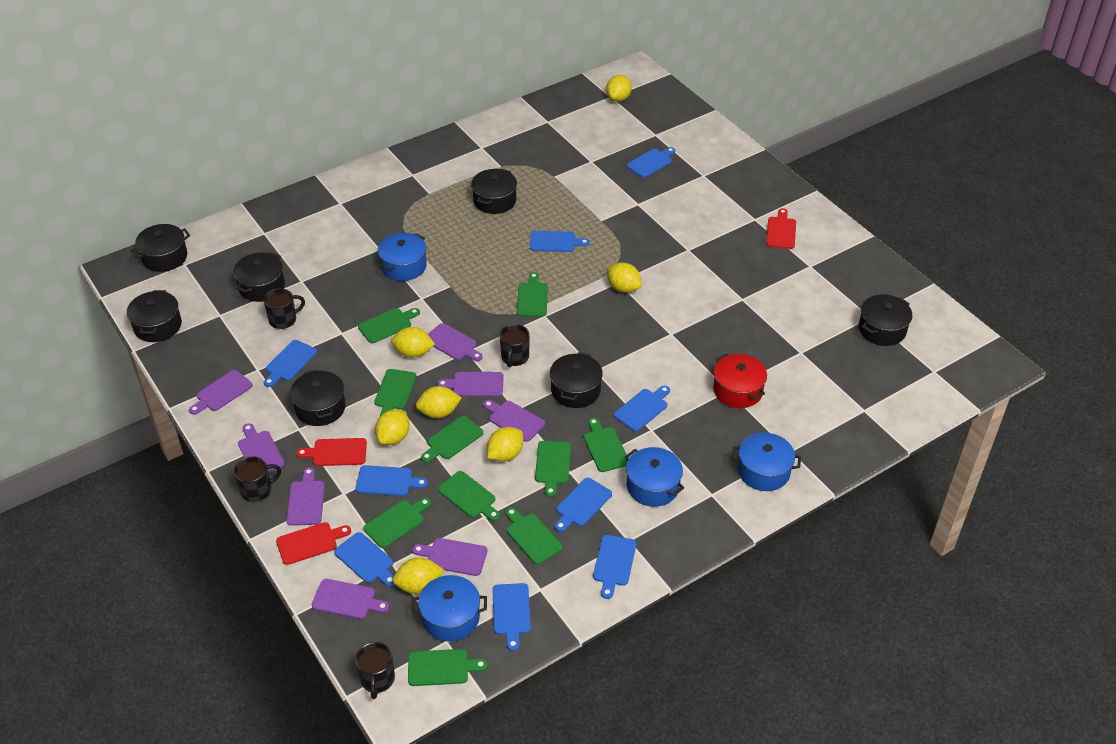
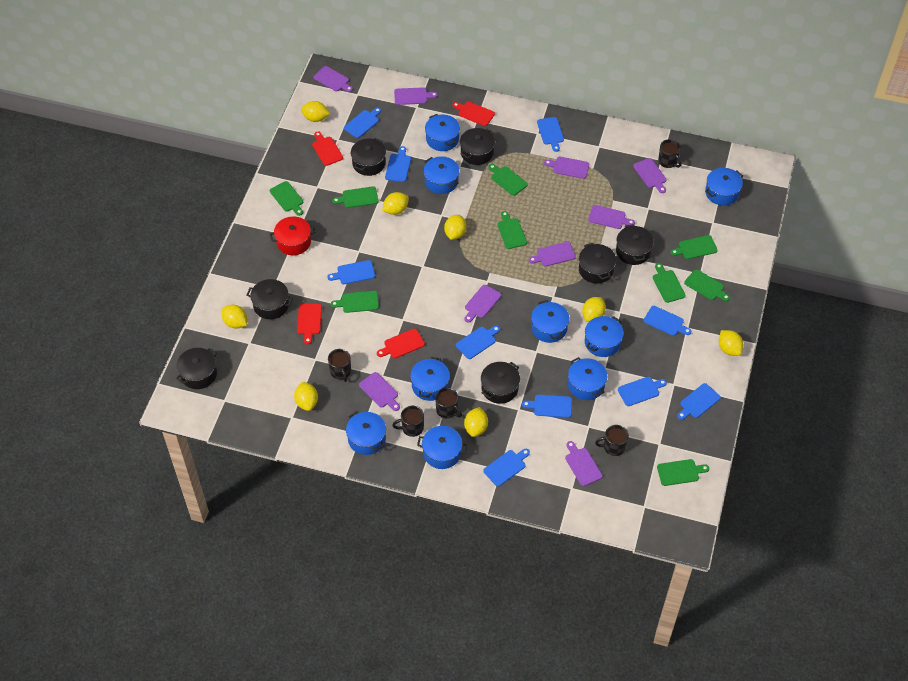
black mug: 4 -> 5
blue cutting board: 9 -> 10
blue pot: 4 -> 9
green cutting board: 10 -> 9
purple cutting board: 8 -> 9
red cutting board: 3 -> 4
yellow lemon: 7 -> 8

